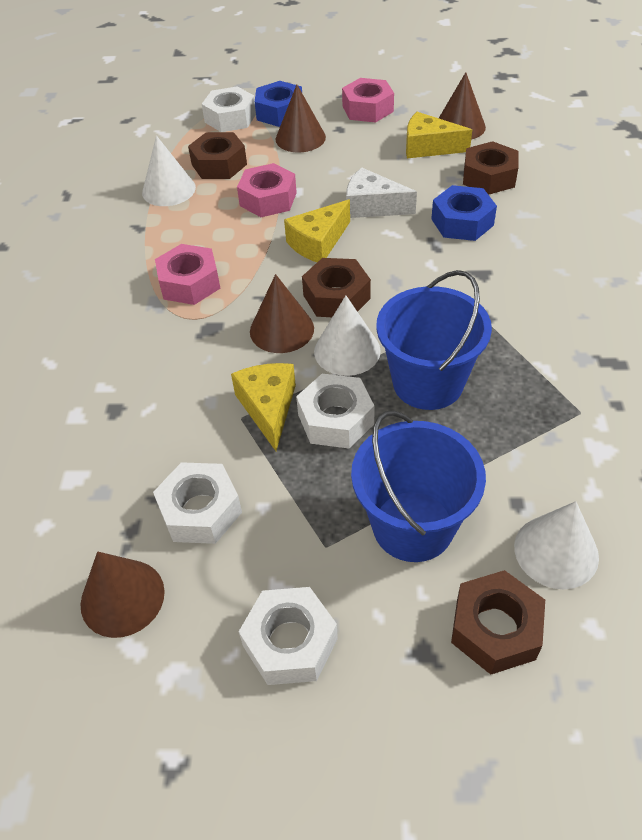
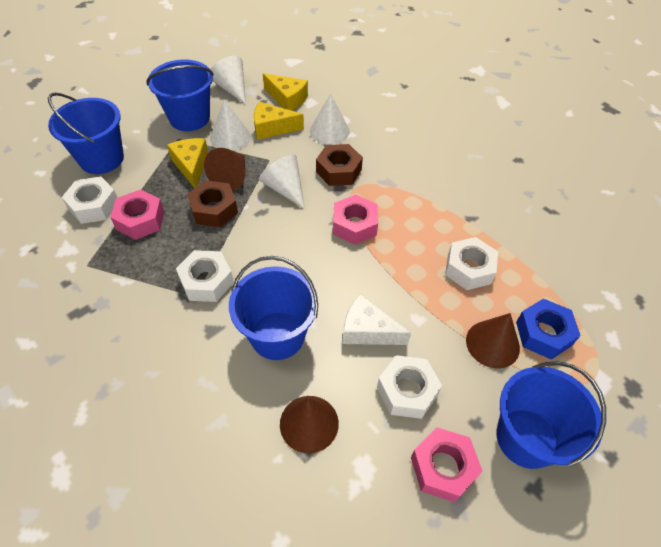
blue bucket: 2 -> 4
blue nut: 2 -> 1
brown cone: 4 -> 3
brown nut: 4 -> 2
white cone: 3 -> 4

